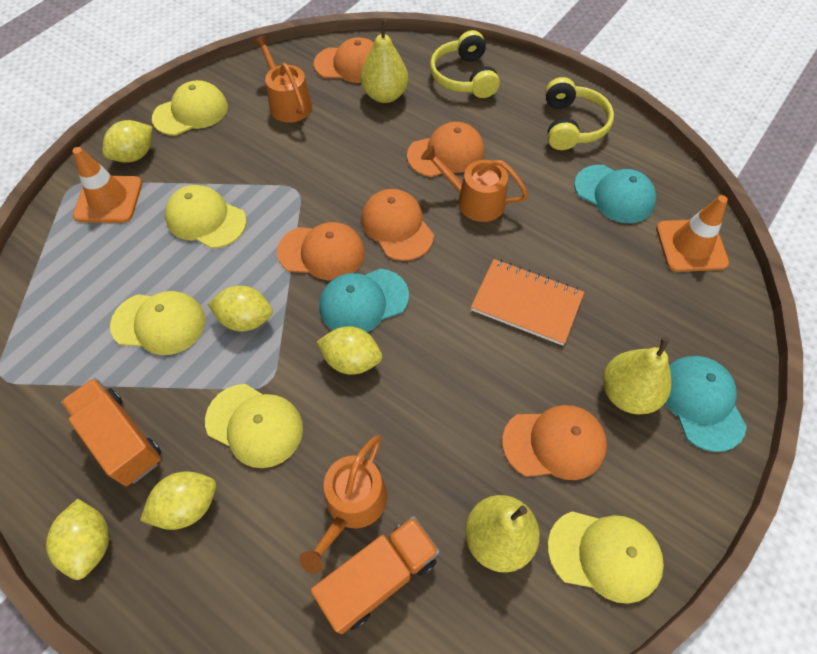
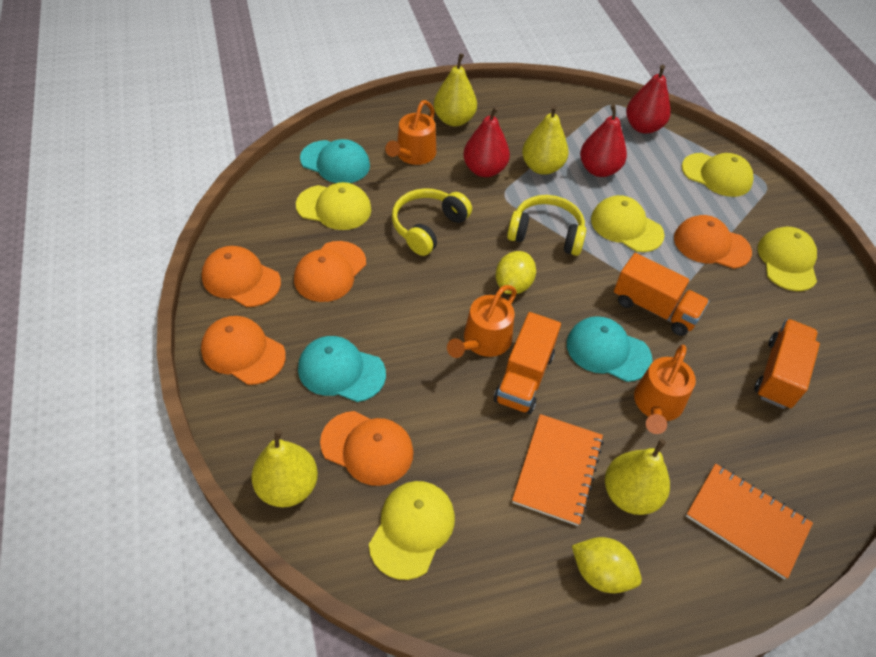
orange notebook: 1 -> 2
orange traffic cone: 2 -> 0
orange truck: 2 -> 3
red pear: 0 -> 3
yellow lemon: 5 -> 2
yellow pear: 3 -> 4

